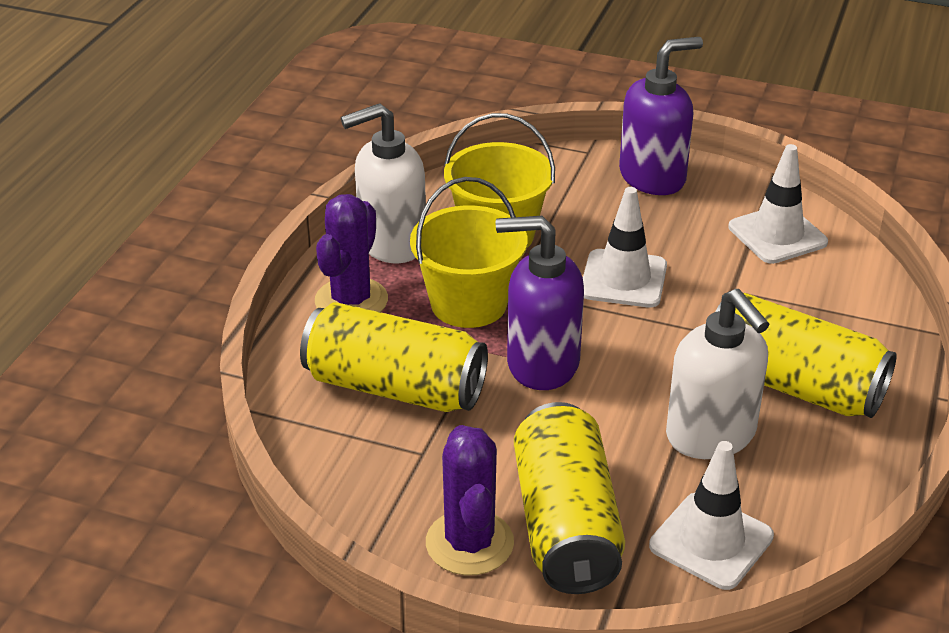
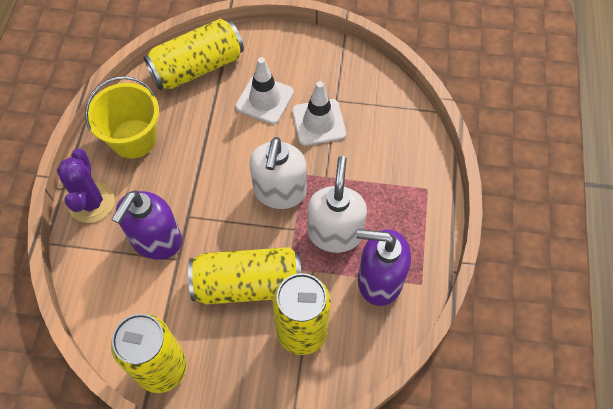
purple cactus: 2 -> 1
white traffic cone: 3 -> 2
yellow bucket: 2 -> 1
yellow can: 3 -> 4

